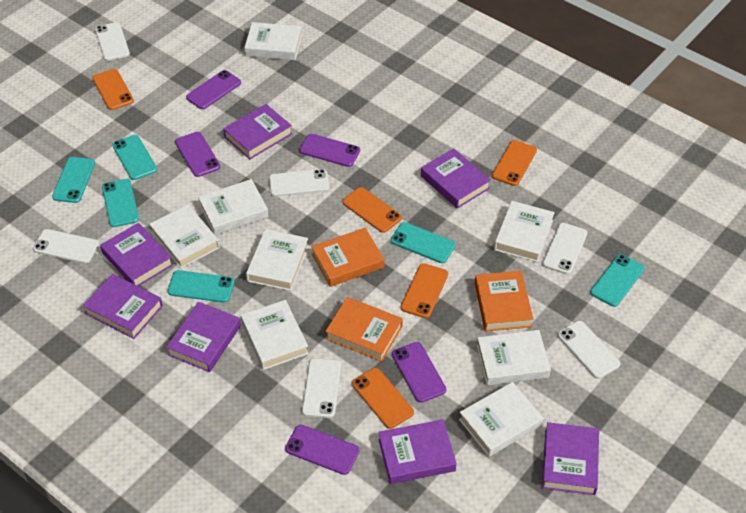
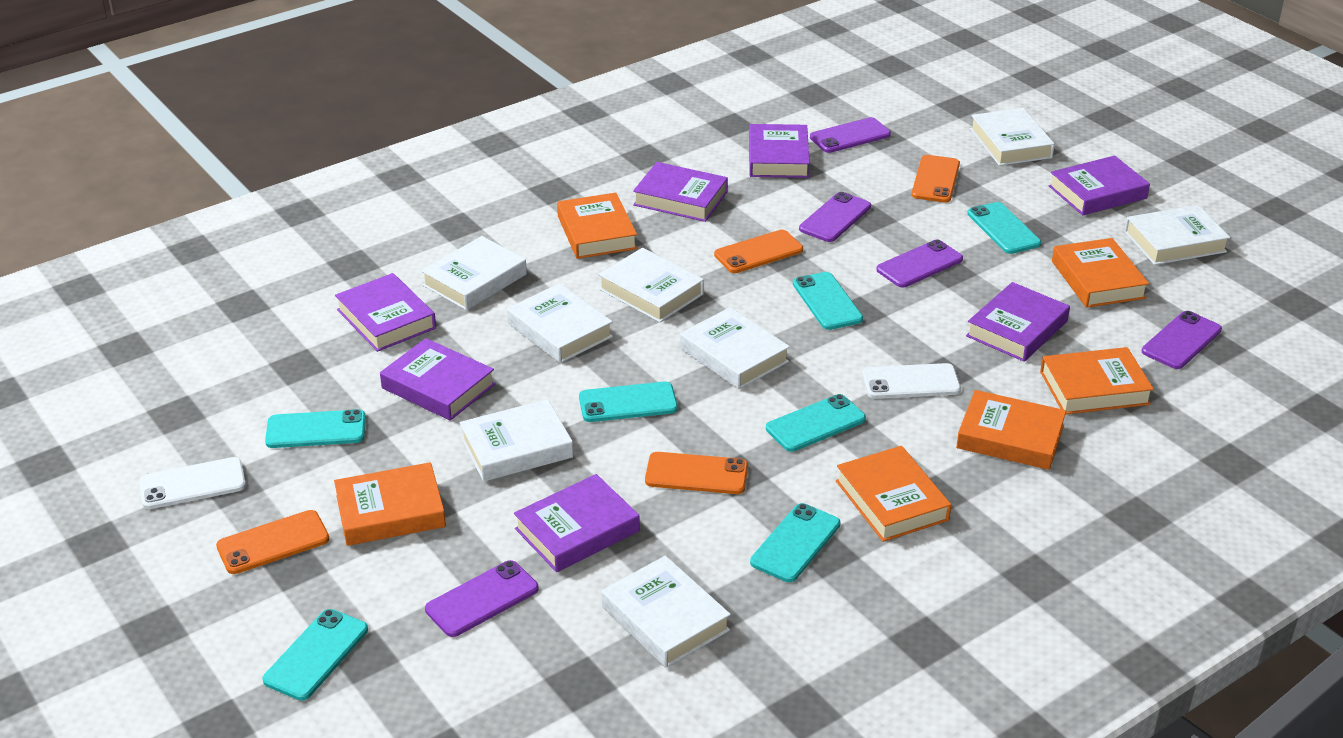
orange book: 3 -> 6
orange phone: 5 -> 4
turquoise phone: 6 -> 7
white phone: 6 -> 2

